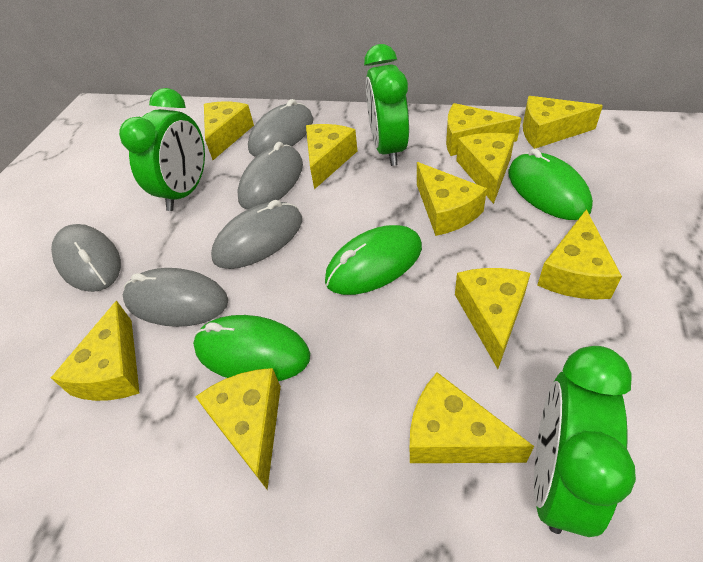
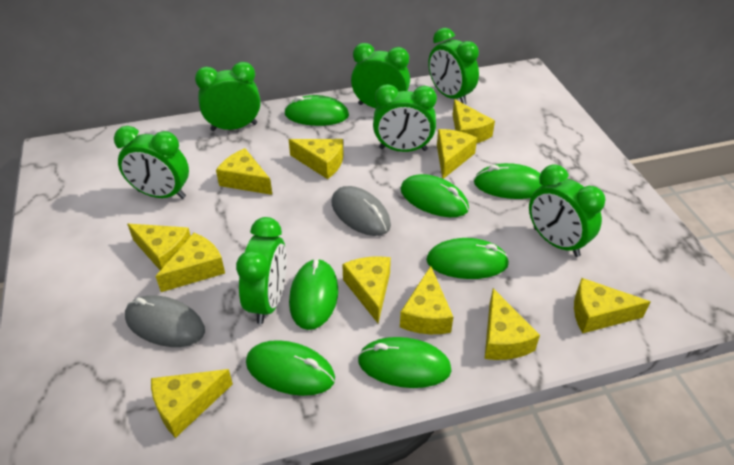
green clock: 3 -> 7
green mouse: 3 -> 7
grey mouse: 5 -> 2

